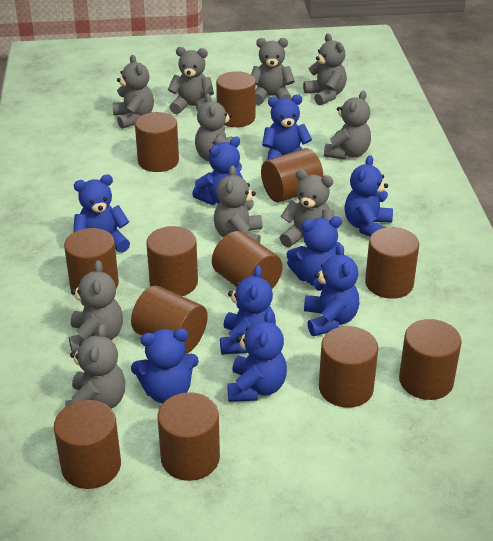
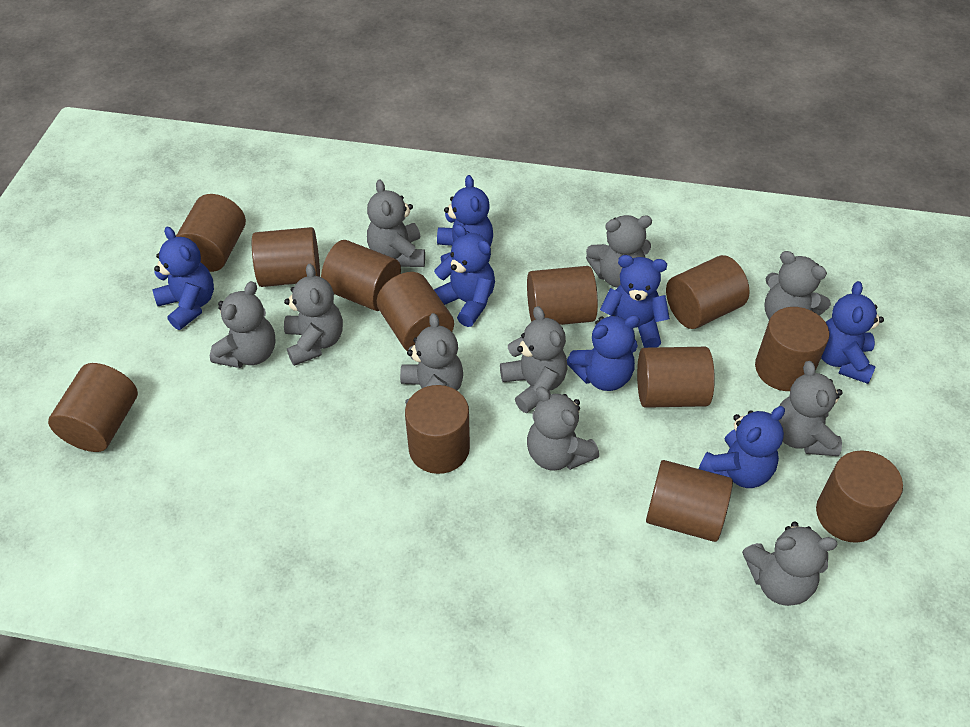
blue teddy bear: 9 -> 7

